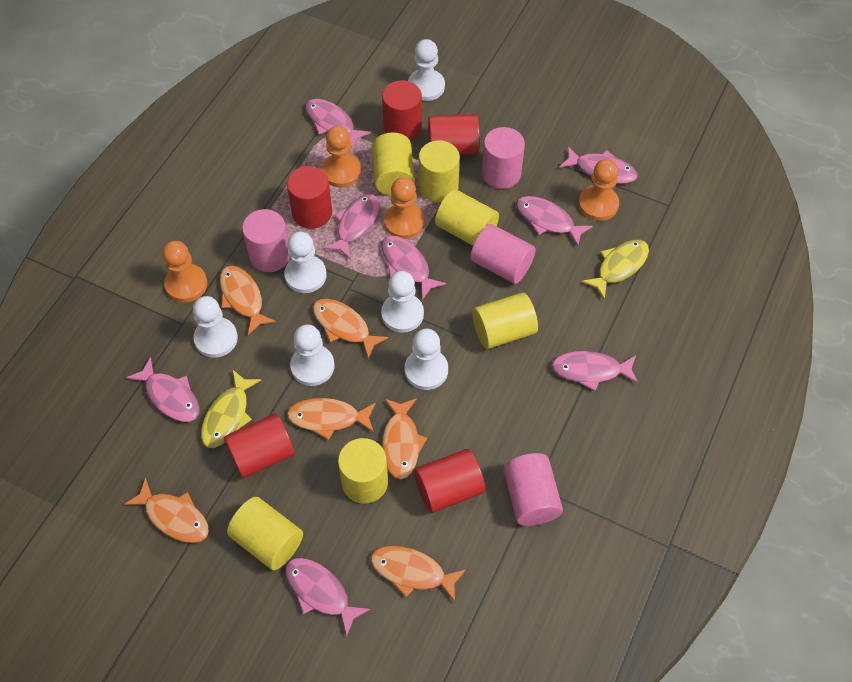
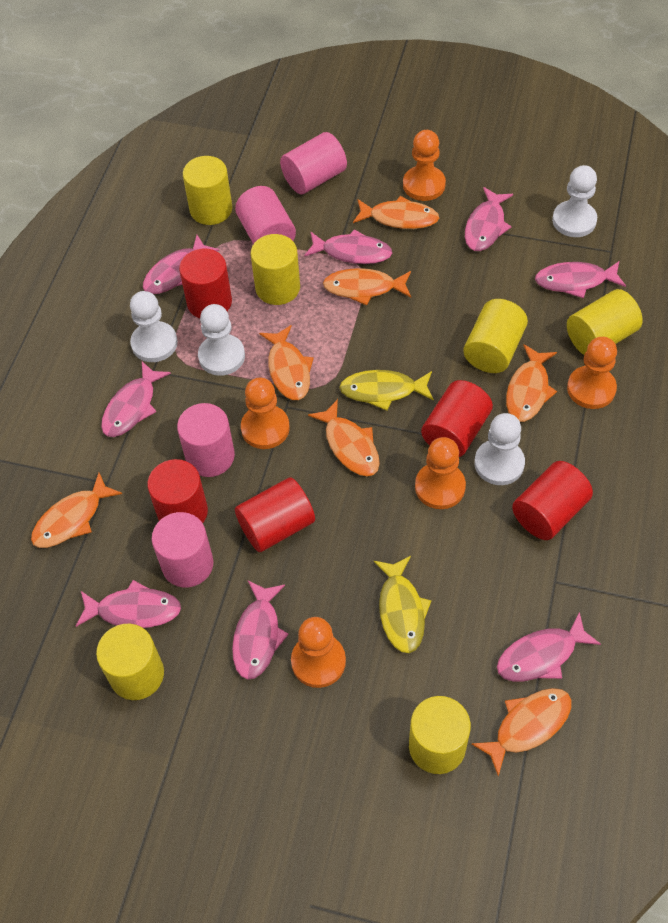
orange fish: 6 -> 7
orange pawn: 4 -> 5
white pawn: 6 -> 4

